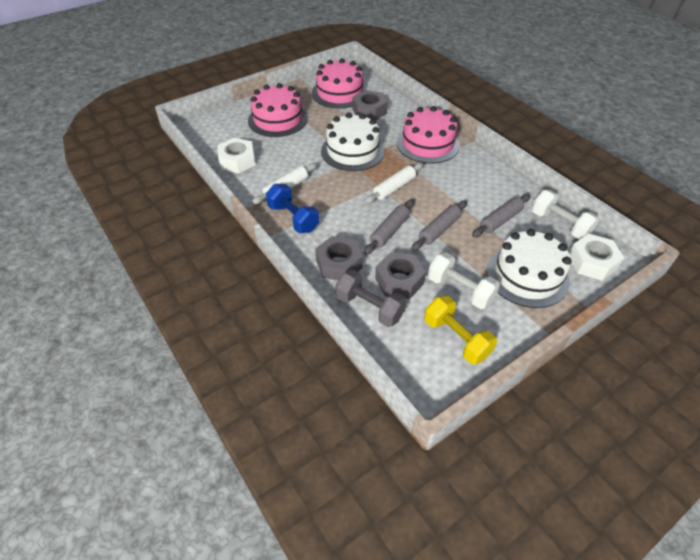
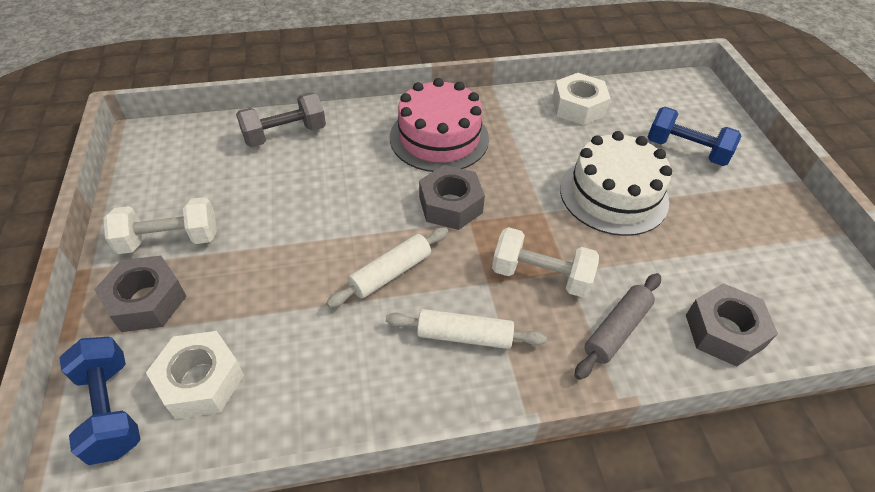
blue dumbbell: 1 -> 2
grey rolling pin: 3 -> 1
pink cake: 3 -> 1
white cake: 2 -> 1
yellow dumbbell: 1 -> 0

